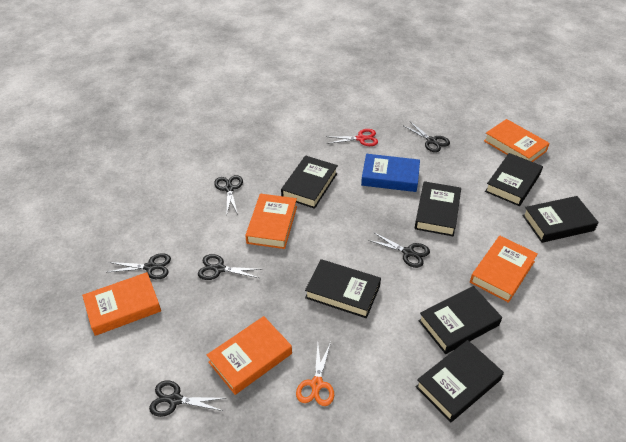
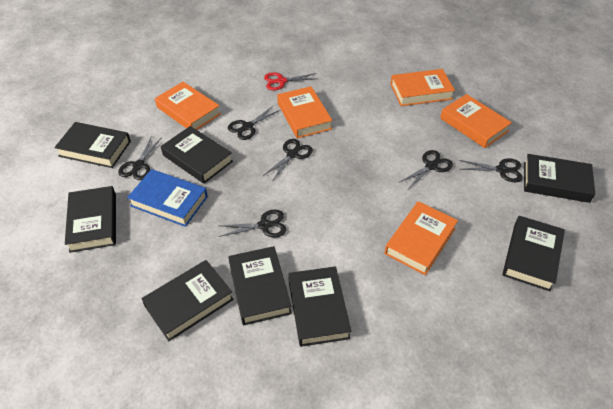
black book: 7 -> 8
orange scissors: 1 -> 0

